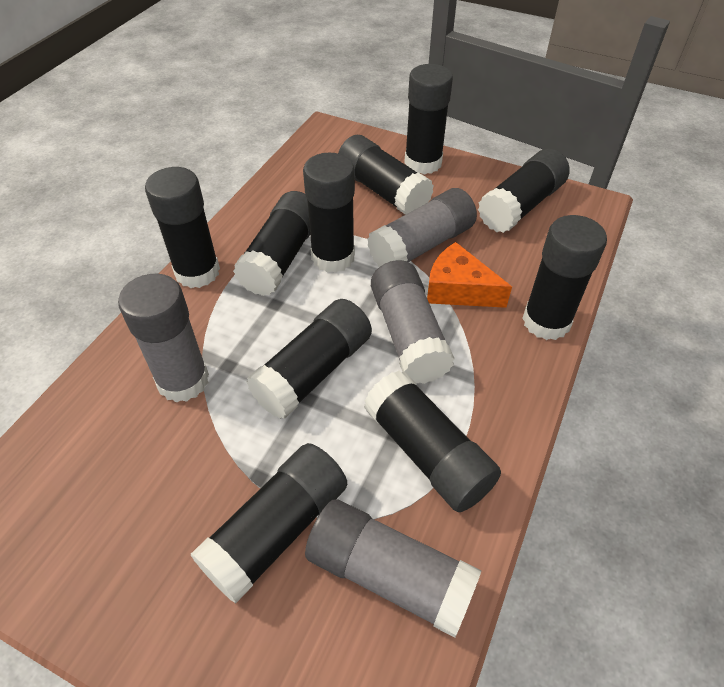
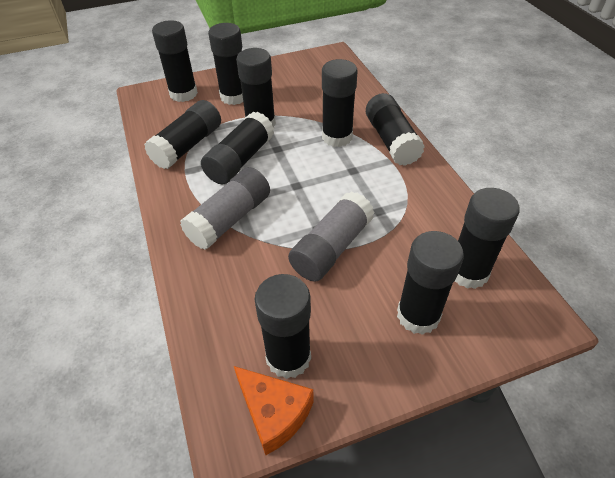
grey glue stick: 4 -> 2

